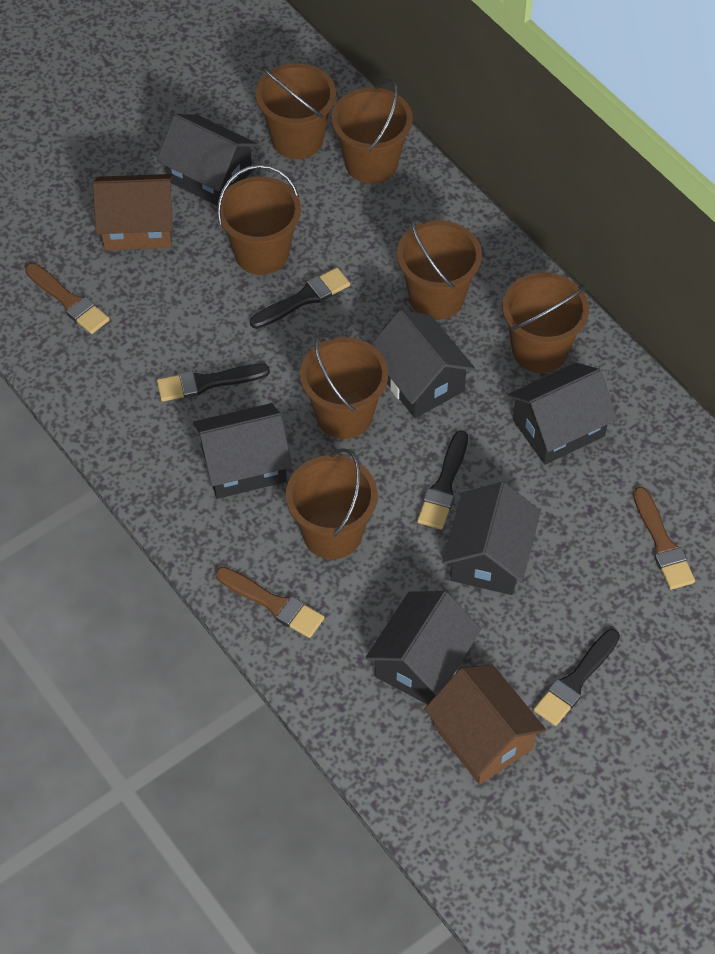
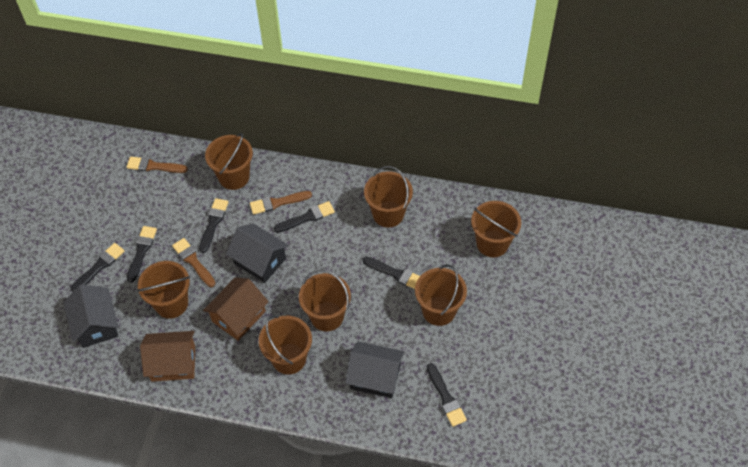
black brush: 4 -> 6
black house: 6 -> 3

